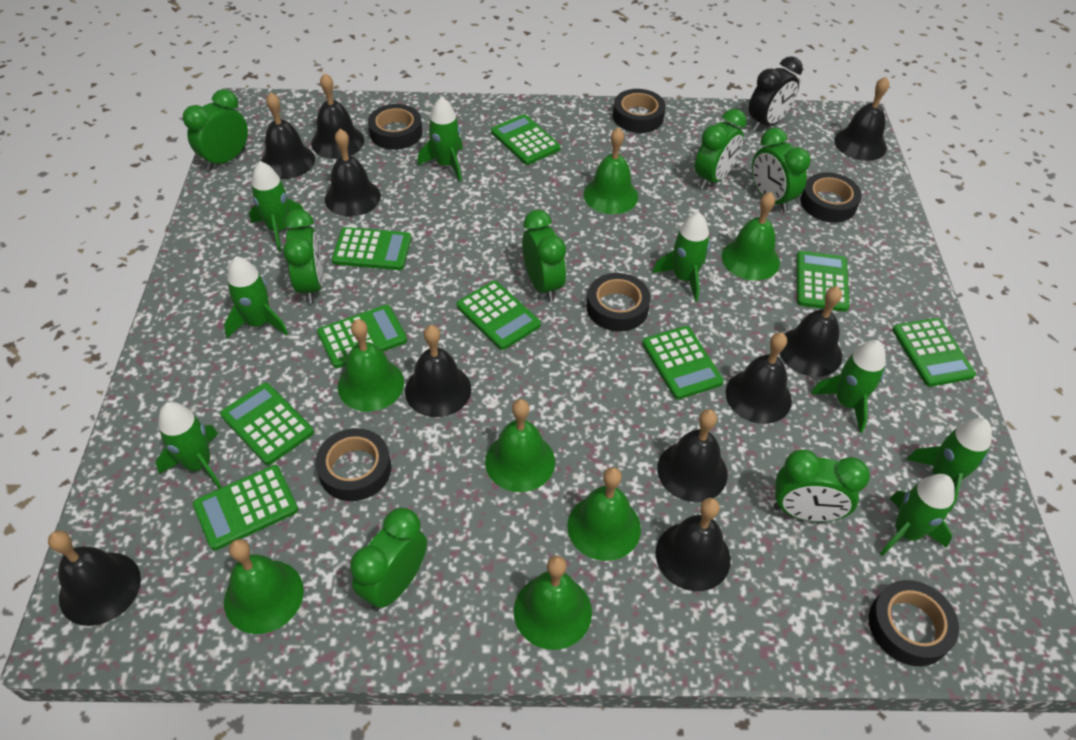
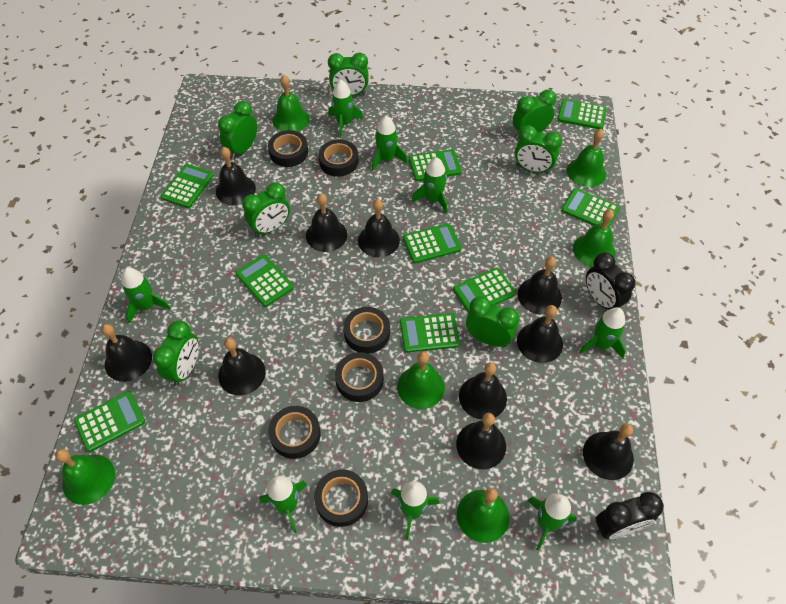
black clock: 1 -> 2
green bell: 7 -> 6

